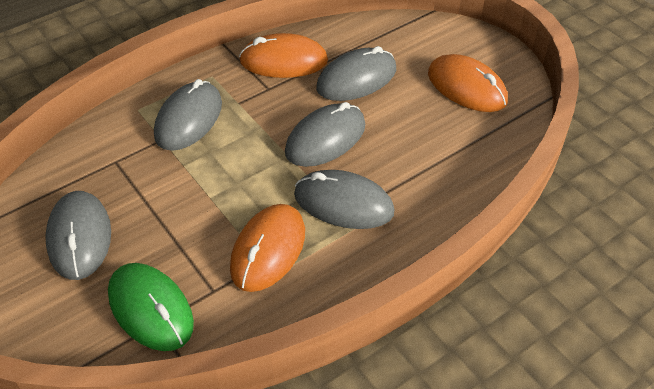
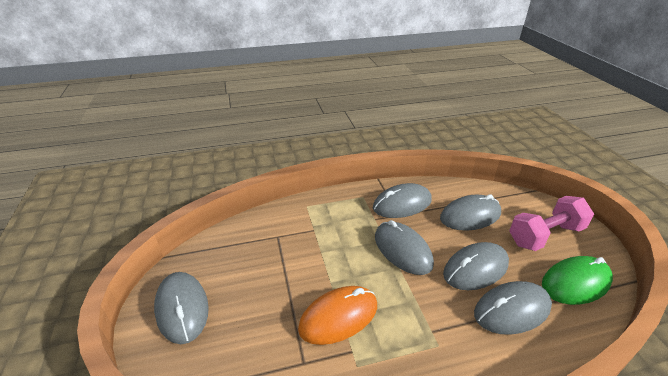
grey mouse: 5 -> 6
orange mouse: 3 -> 1
pink dumbbell: 0 -> 1

